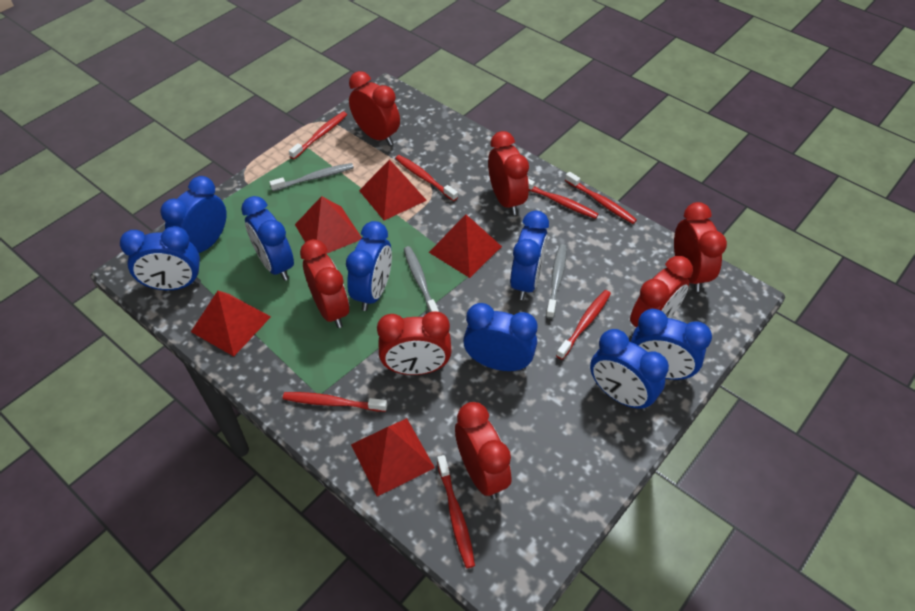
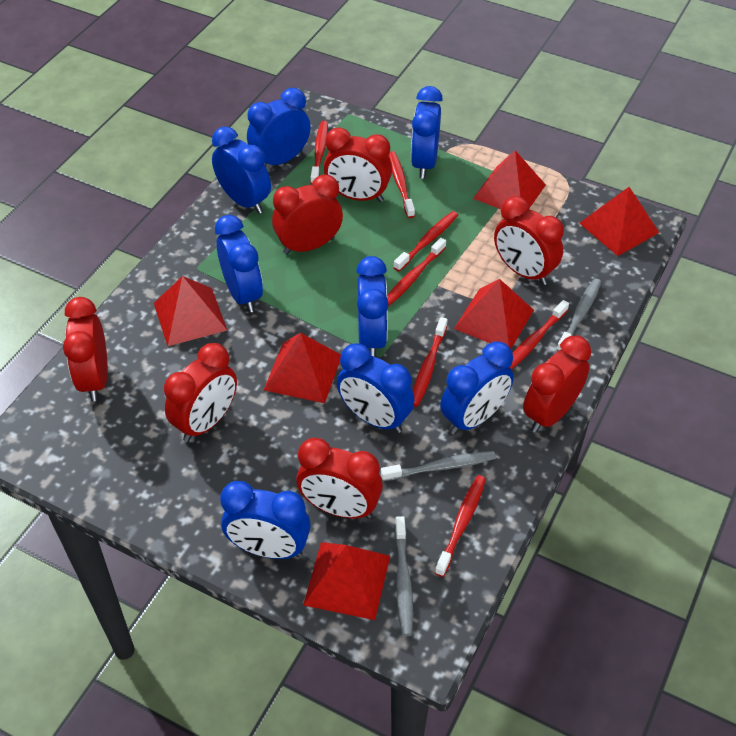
red pyramid: 5 -> 6

